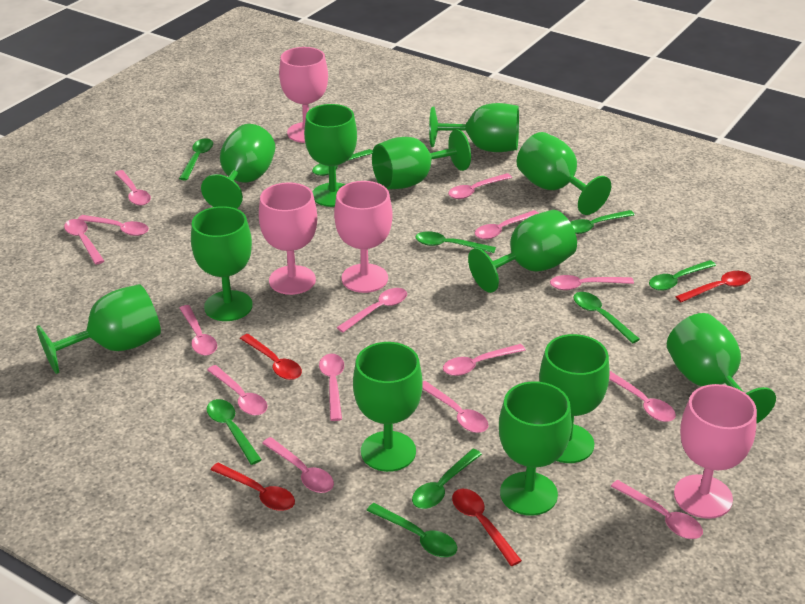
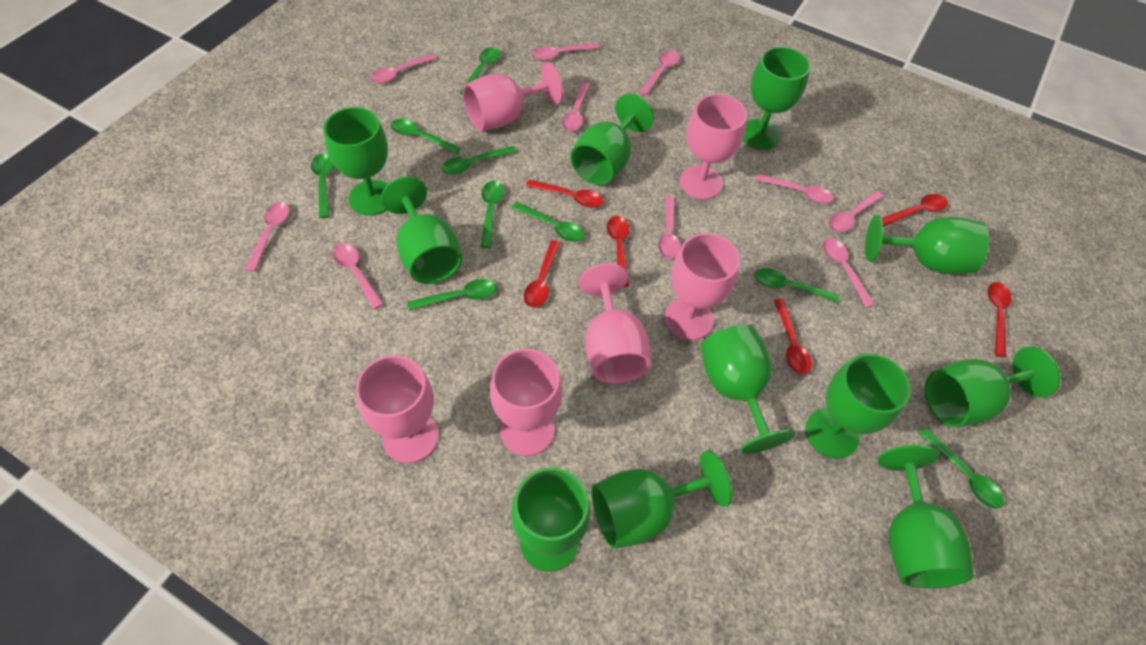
green goblet: 12 -> 11
pink goblet: 4 -> 6
pink spoon: 15 -> 10
red spoon: 4 -> 6

